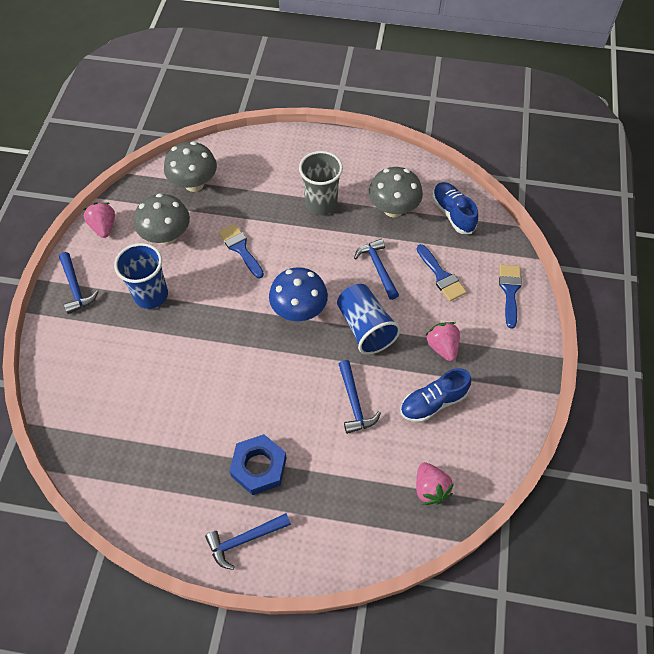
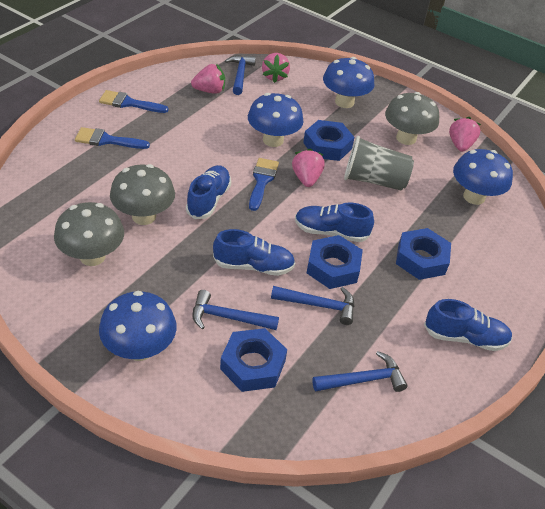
blue cup: 2 -> 0
blue mushroom: 1 -> 4
blue nut: 1 -> 4
blue shoe: 2 -> 4
pink strawberry: 3 -> 4

